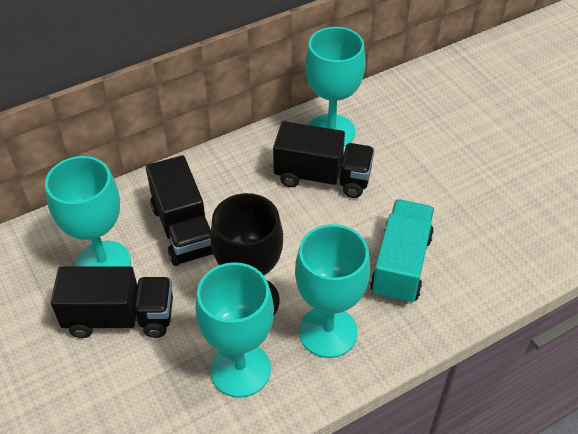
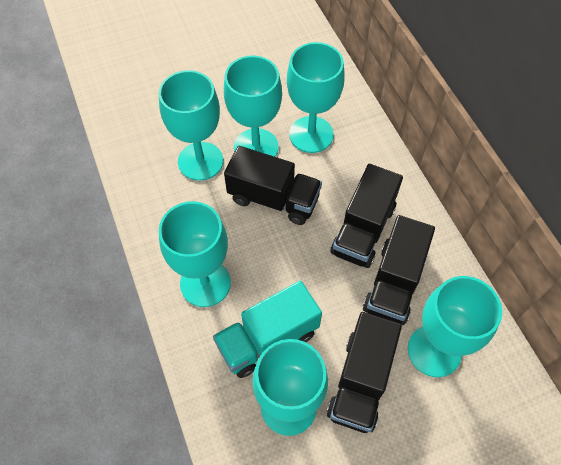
black goblet: 1 -> 0
black truck: 3 -> 4
turquoise goblet: 4 -> 6

